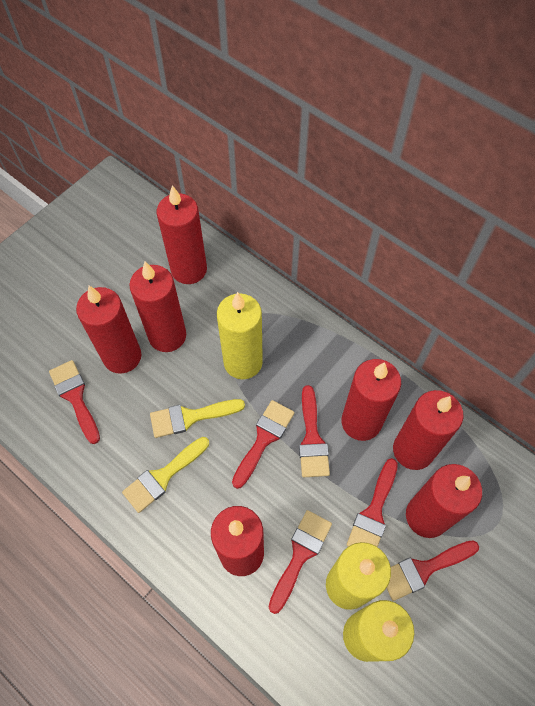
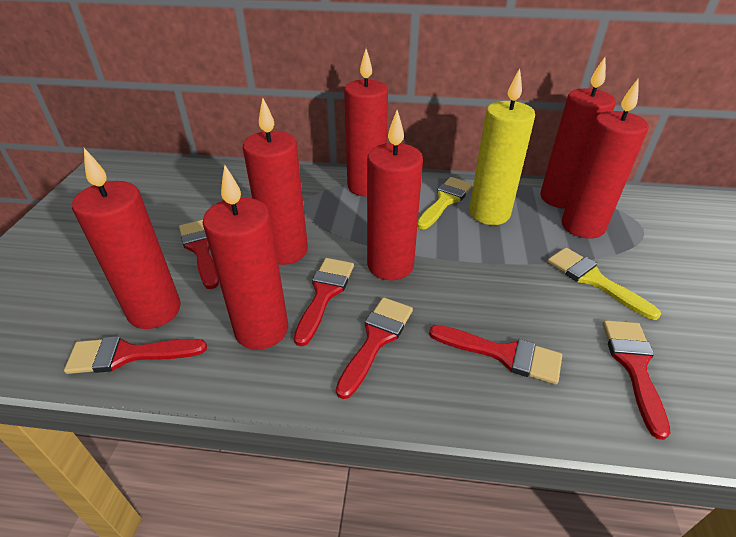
yellow candle: 3 -> 1

